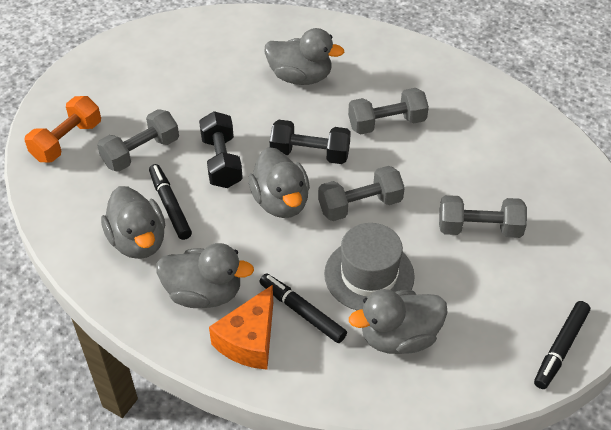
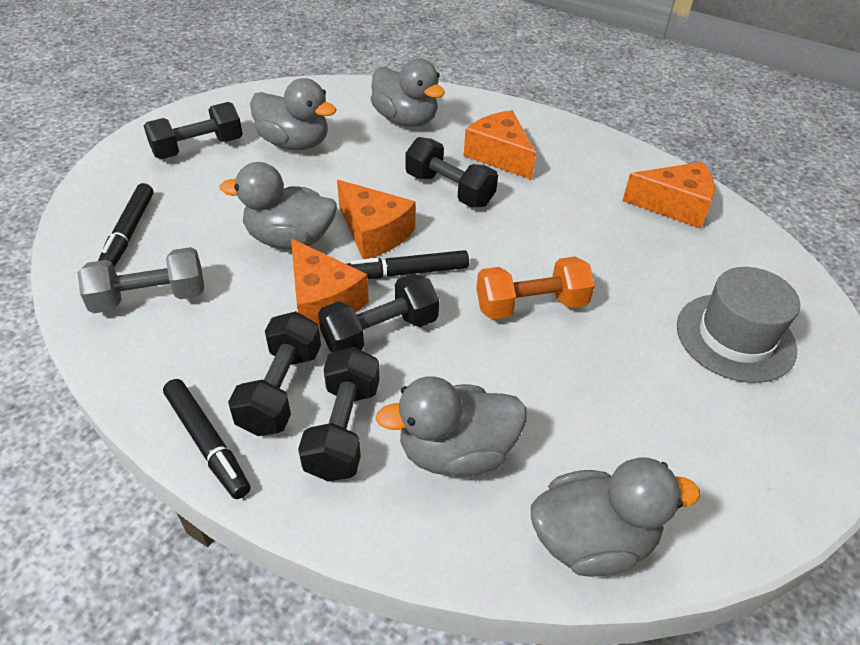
black dumbbell: 2 -> 5
grey dumbbell: 4 -> 1
orange cheese: 1 -> 4

